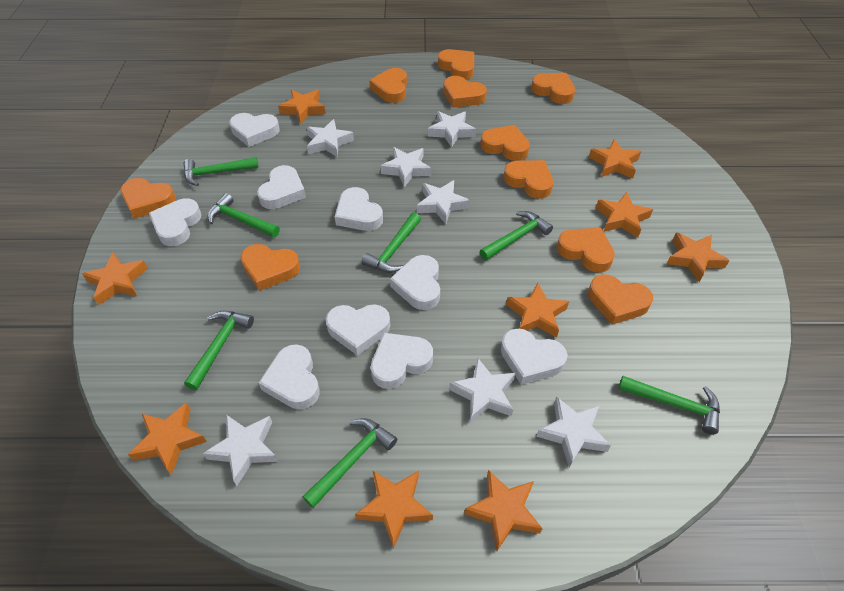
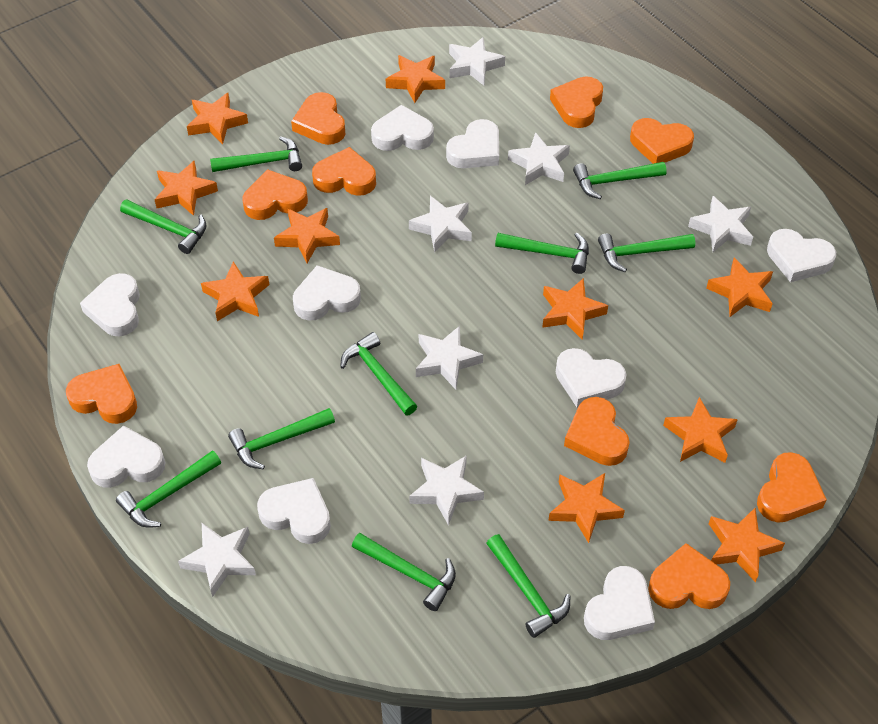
green hammer: 7 -> 10
orange heart: 10 -> 9
orange star: 9 -> 10

